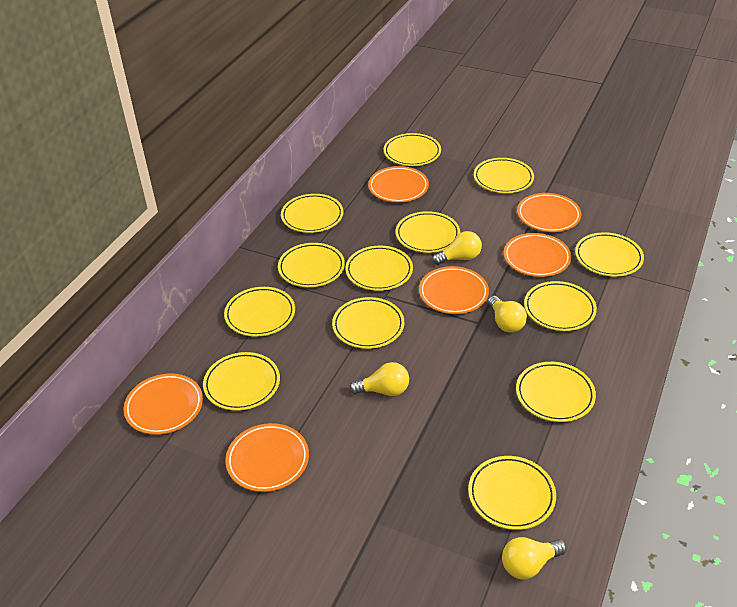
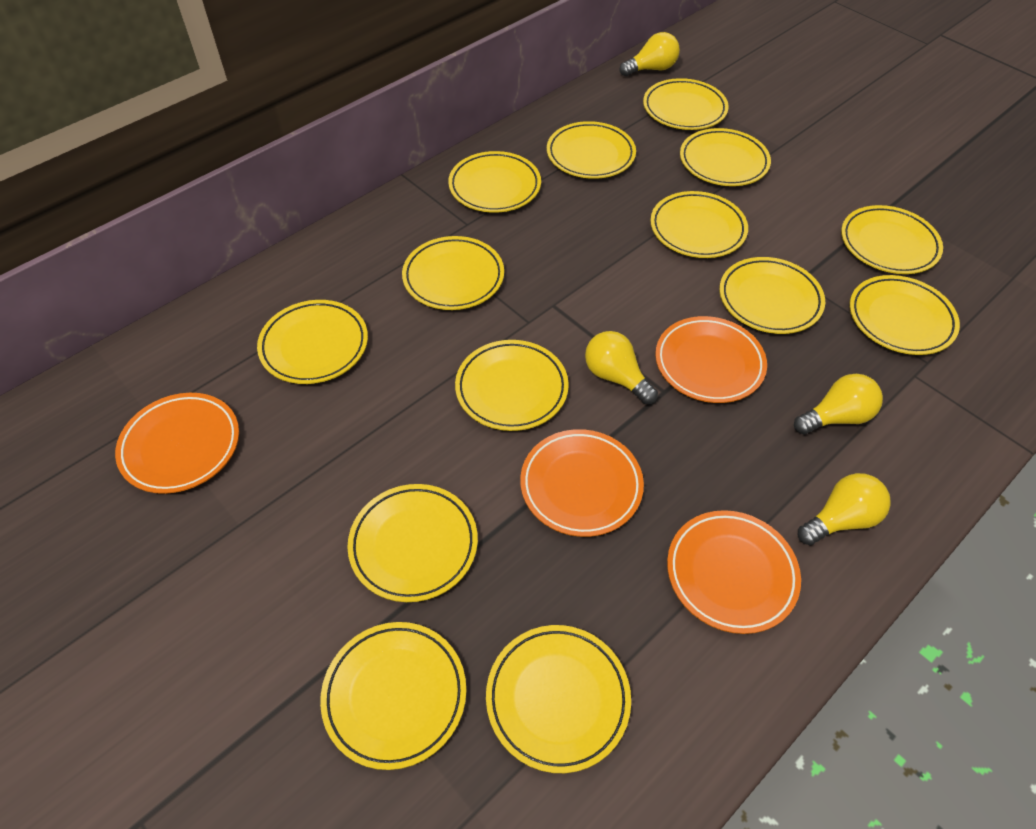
orange plate: 6 -> 4
yellow plate: 13 -> 14

